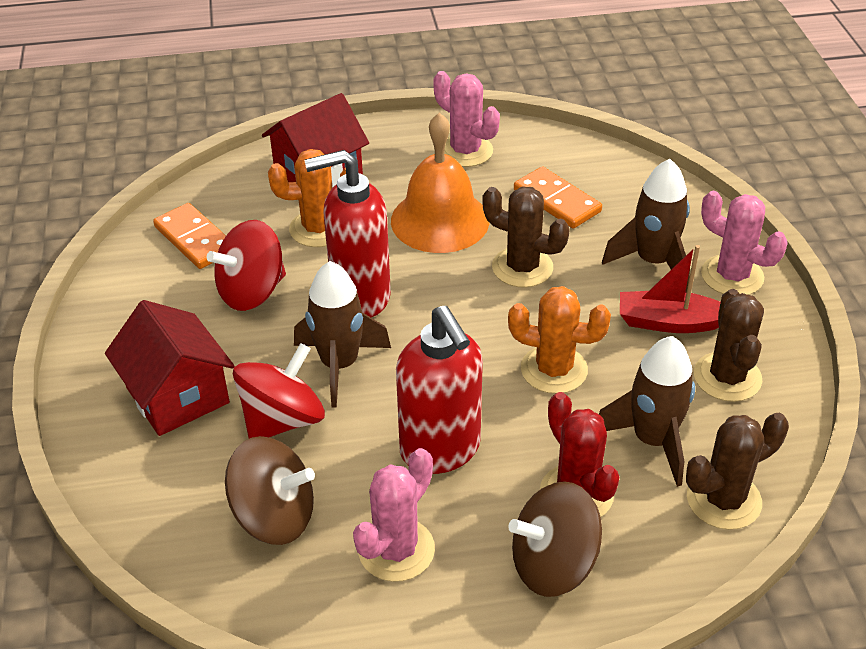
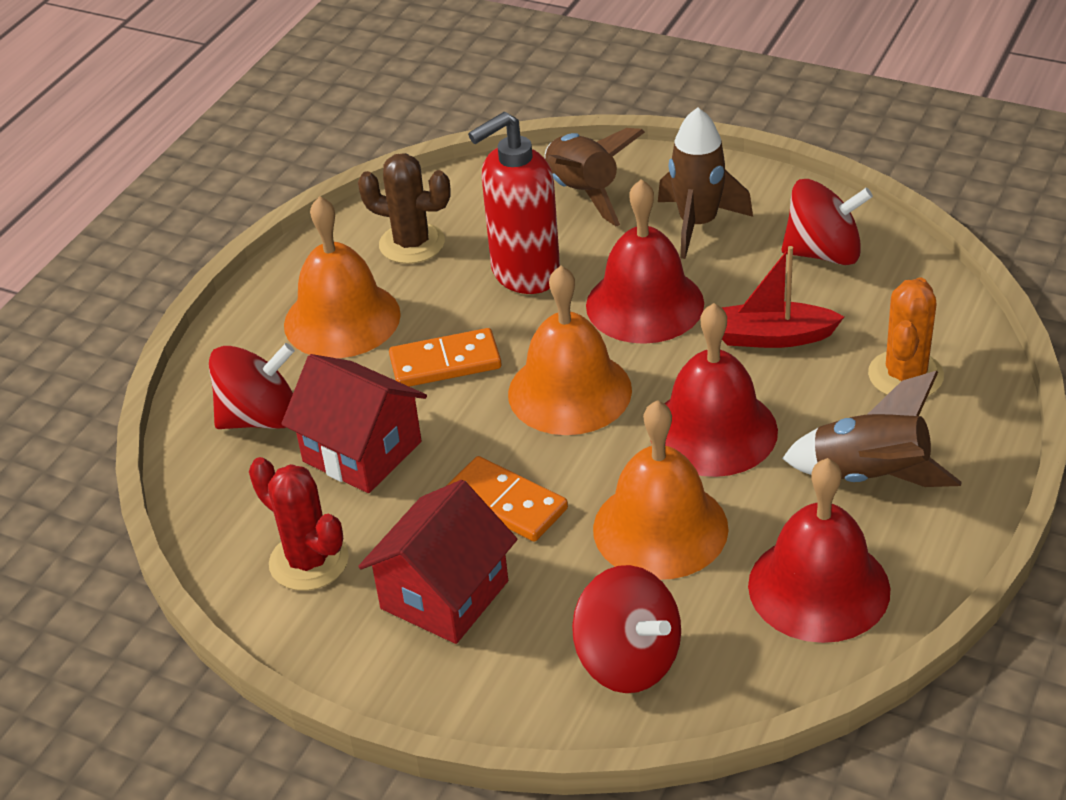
brown cactus: 3 -> 1
brown spinning top: 2 -> 0
orange bell: 1 -> 3
orange cactus: 2 -> 1
pink cactus: 3 -> 0
red bell: 0 -> 3
red soap dispenser: 2 -> 1
red spinning top: 2 -> 3

